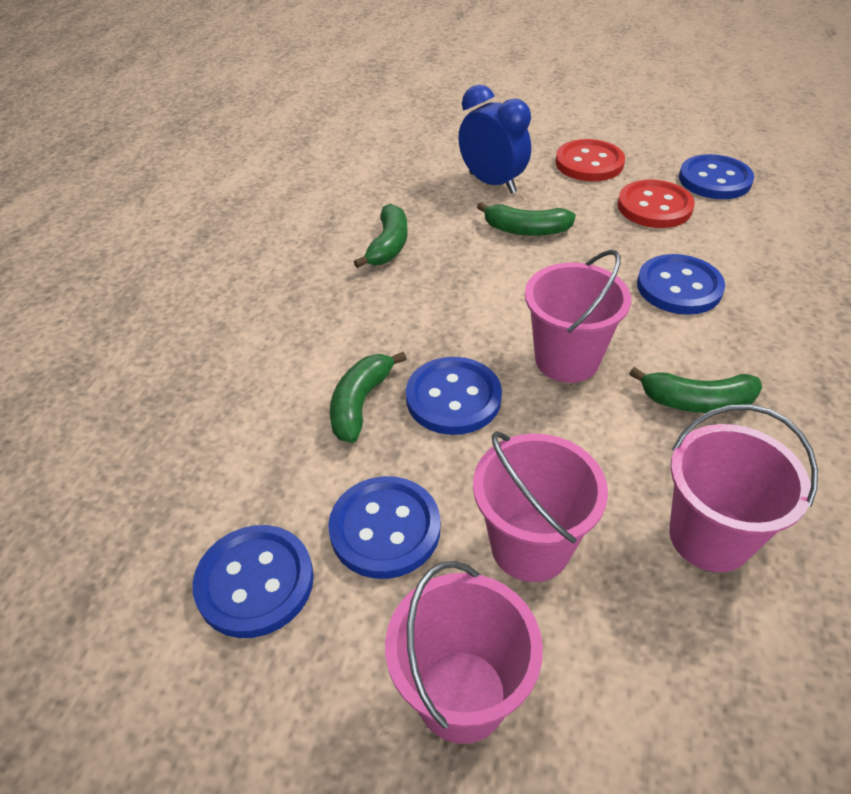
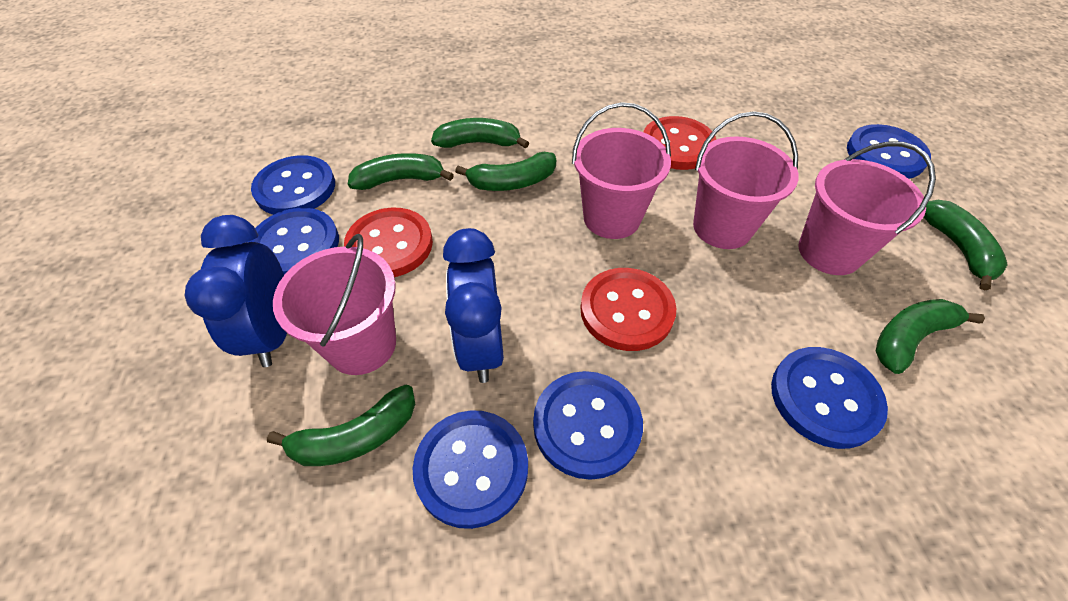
blue button: 5 -> 6
blue clock: 1 -> 2
green banana: 4 -> 6
red button: 2 -> 3

